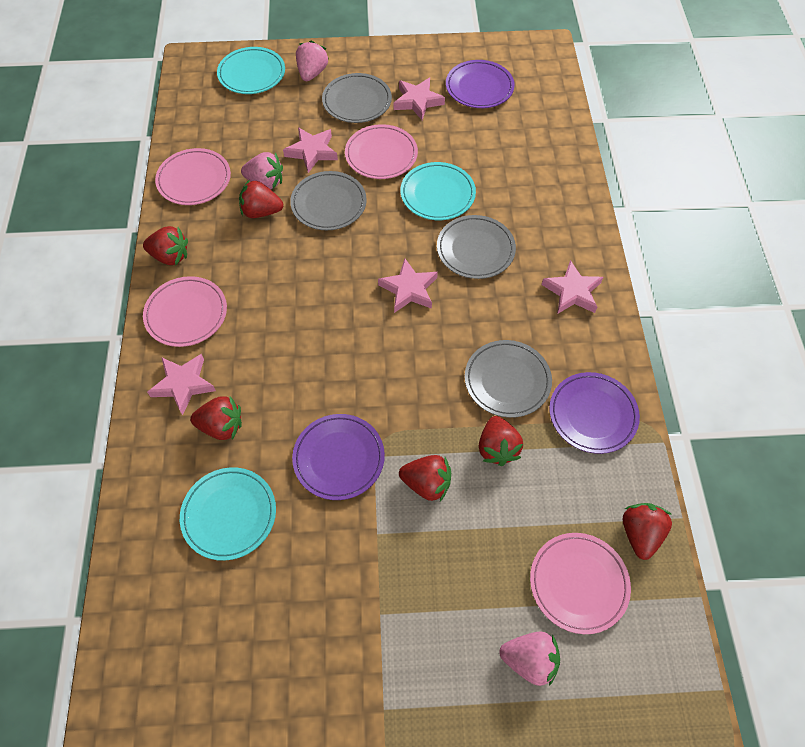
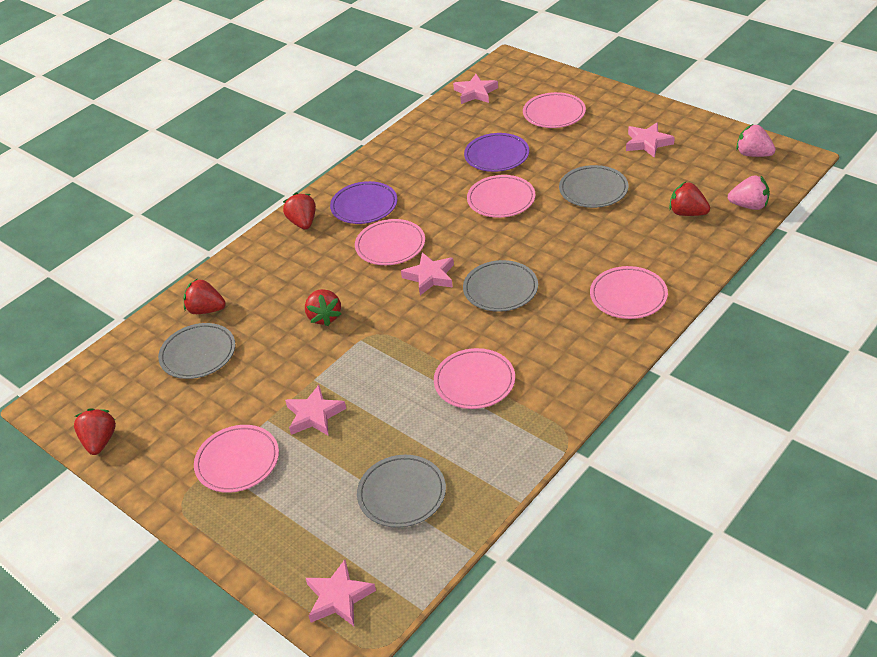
pink plate: 4 -> 6
pink strawberry: 3 -> 2
purple plate: 3 -> 2
red strawberry: 6 -> 5
turquoise plate: 3 -> 0

